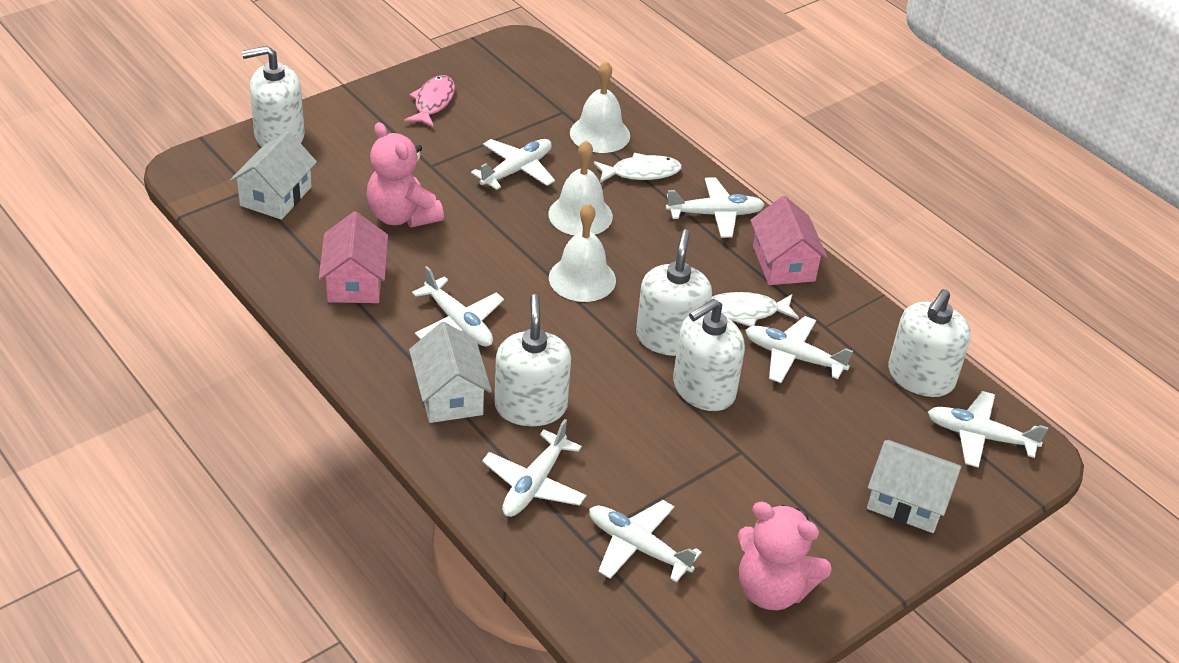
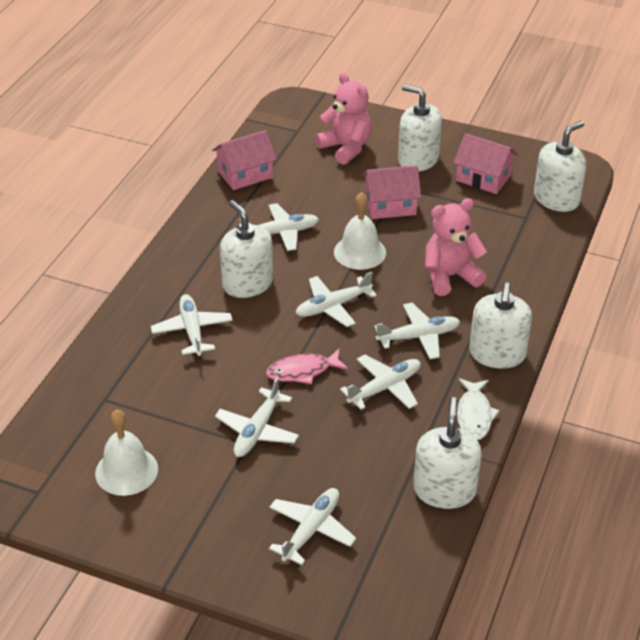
pink house: 2 -> 3
white bell: 3 -> 2
white fish: 2 -> 1
white house: 3 -> 0

